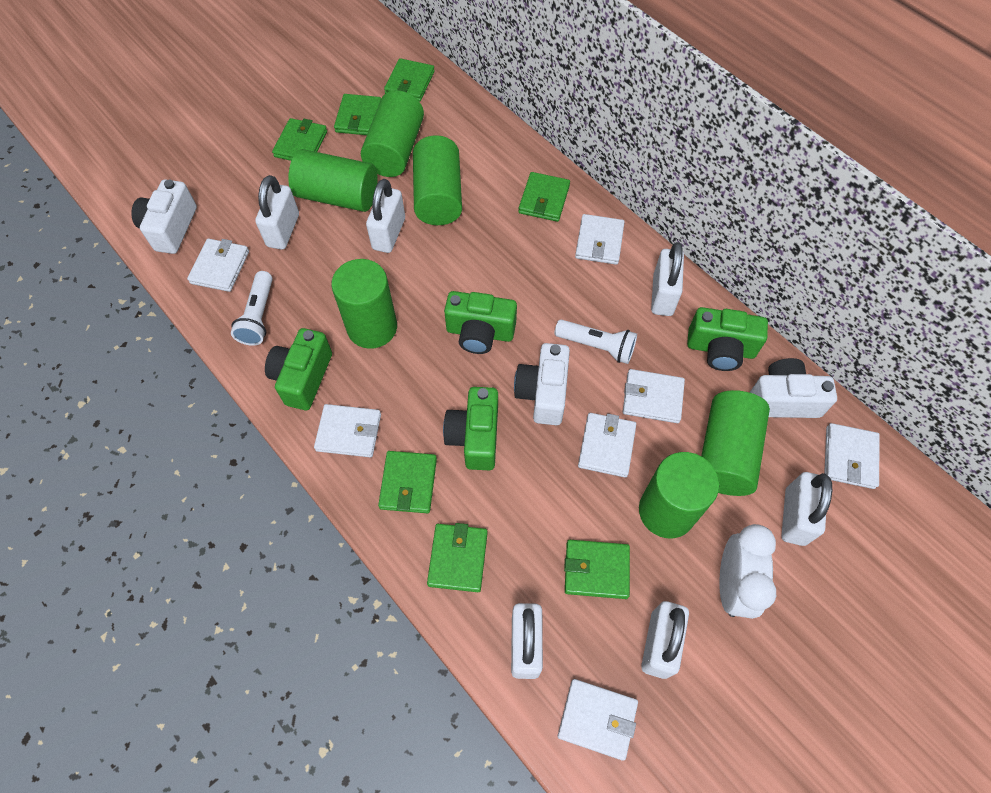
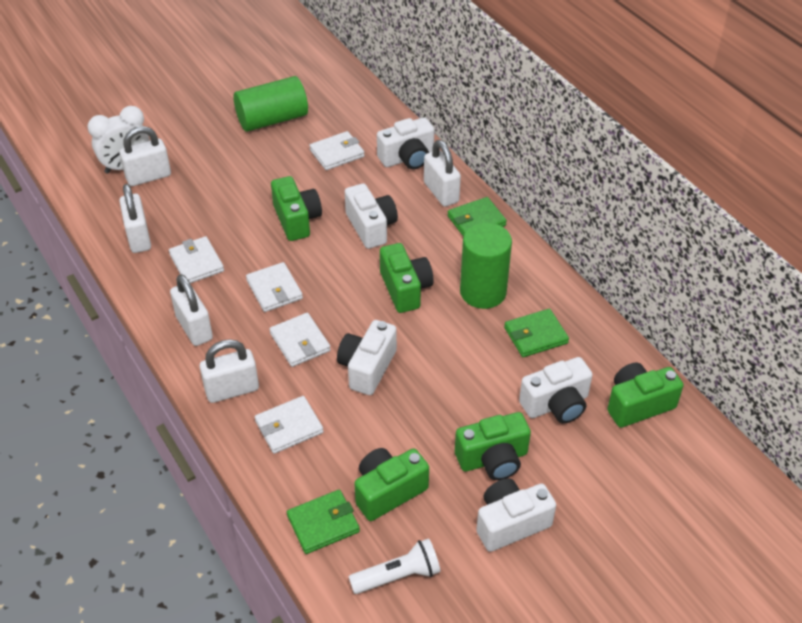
green camera: 4 -> 5
green cylinder: 6 -> 2
green wallet: 7 -> 3
white camera: 3 -> 5
white flashlight: 2 -> 1
white padlock: 6 -> 5
white wallet: 7 -> 5

